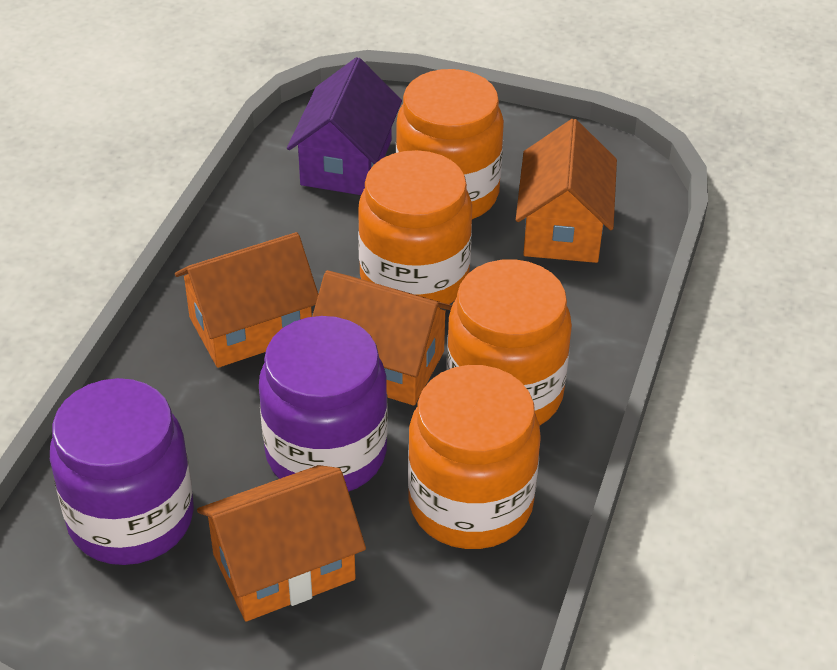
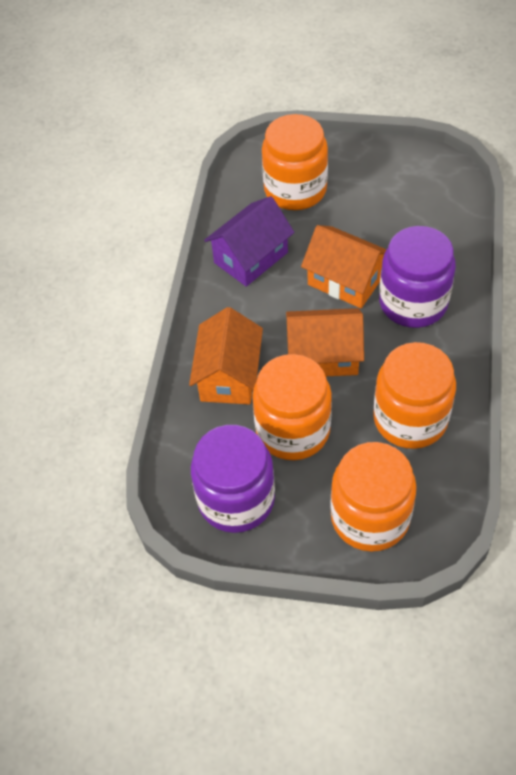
orange house: 4 -> 3

